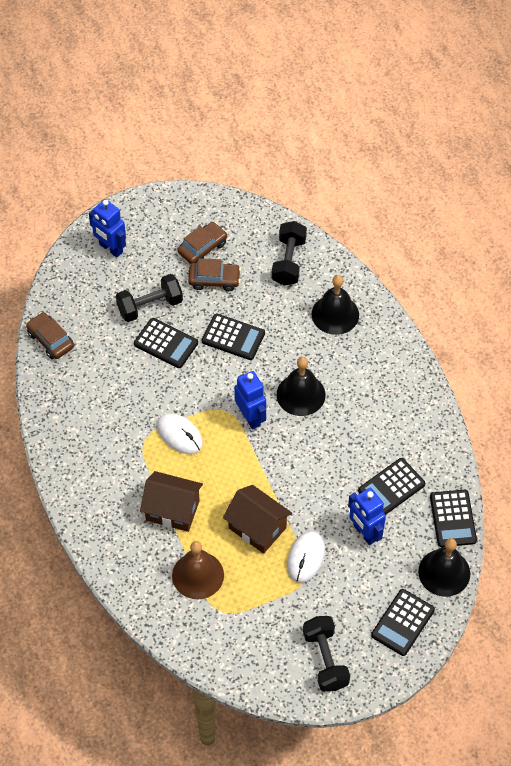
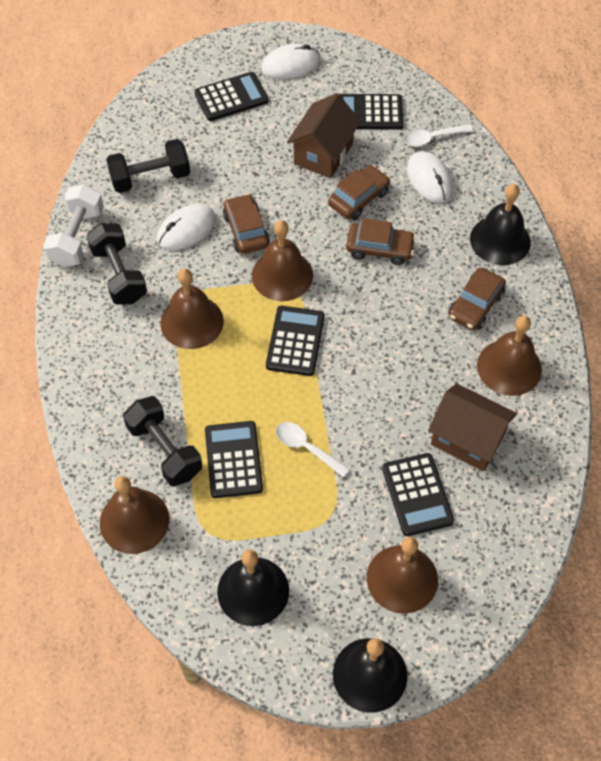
blue robot: 3 -> 0
brown bell: 1 -> 5
brown car: 3 -> 4
white dumbbell: 0 -> 1
white mouse: 2 -> 3
white spoon: 0 -> 2

